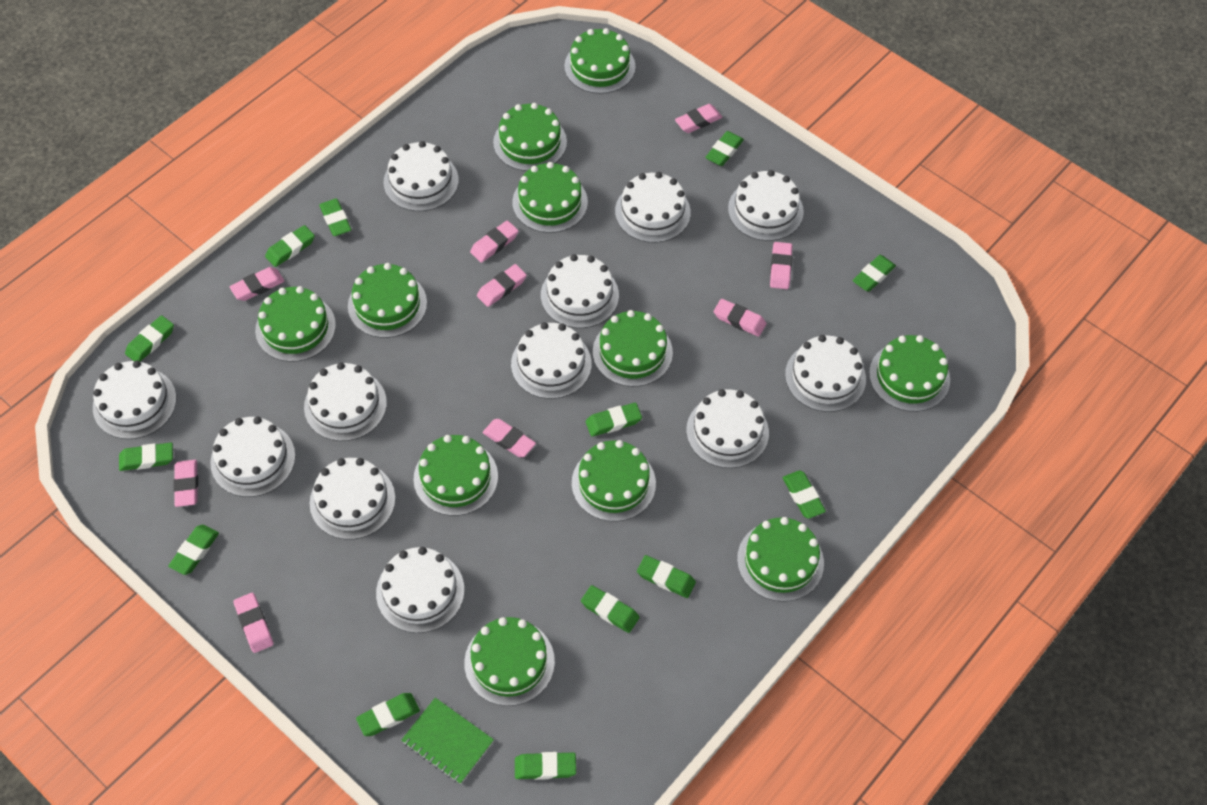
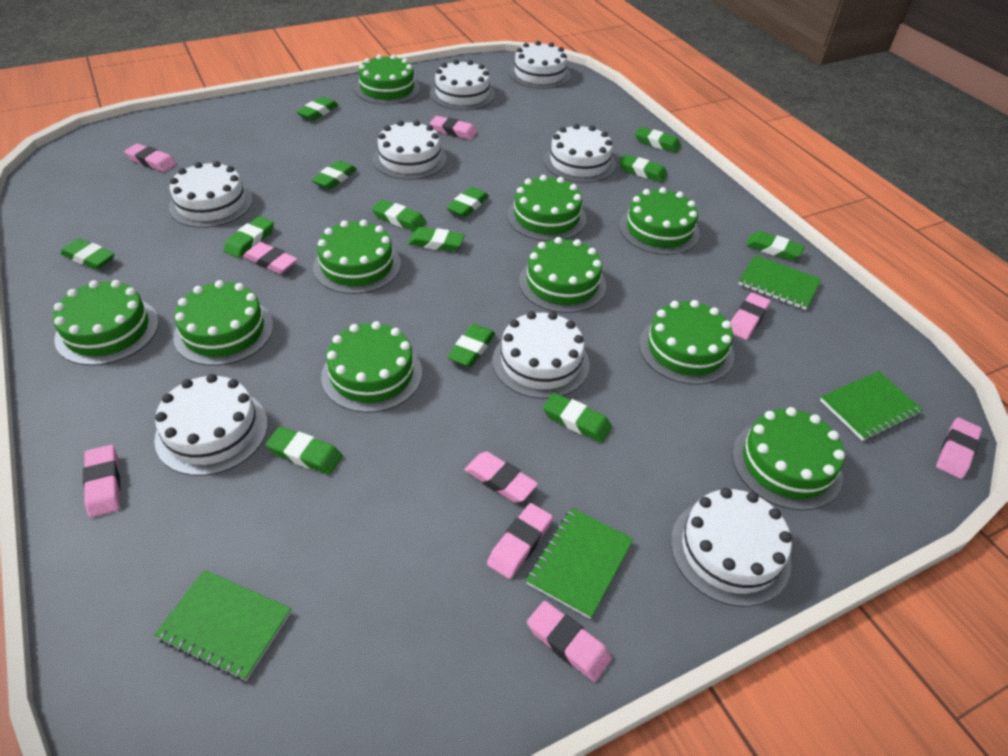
green cake: 11 -> 10
green notebook: 1 -> 4
white cake: 12 -> 8

